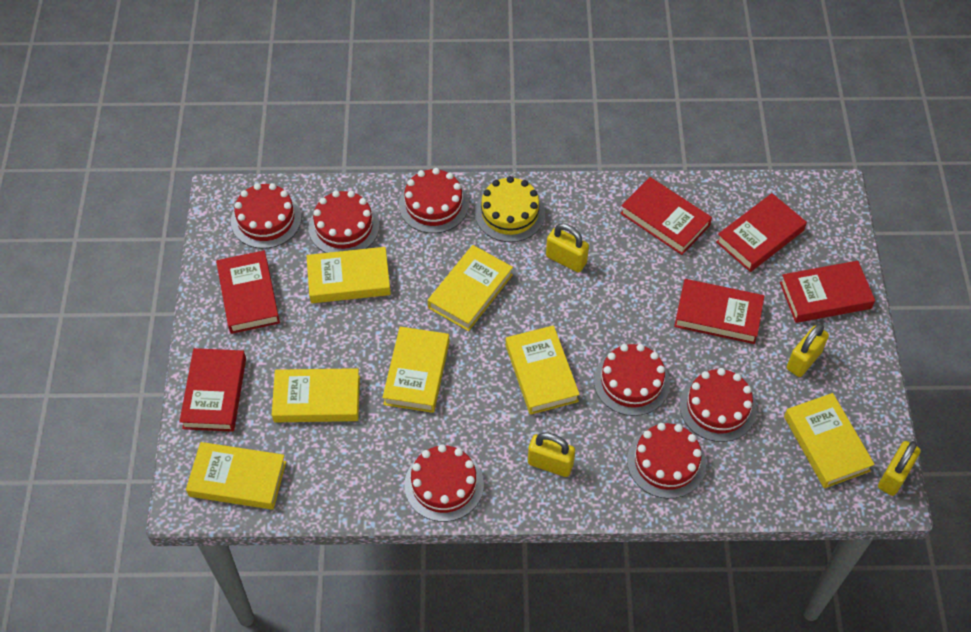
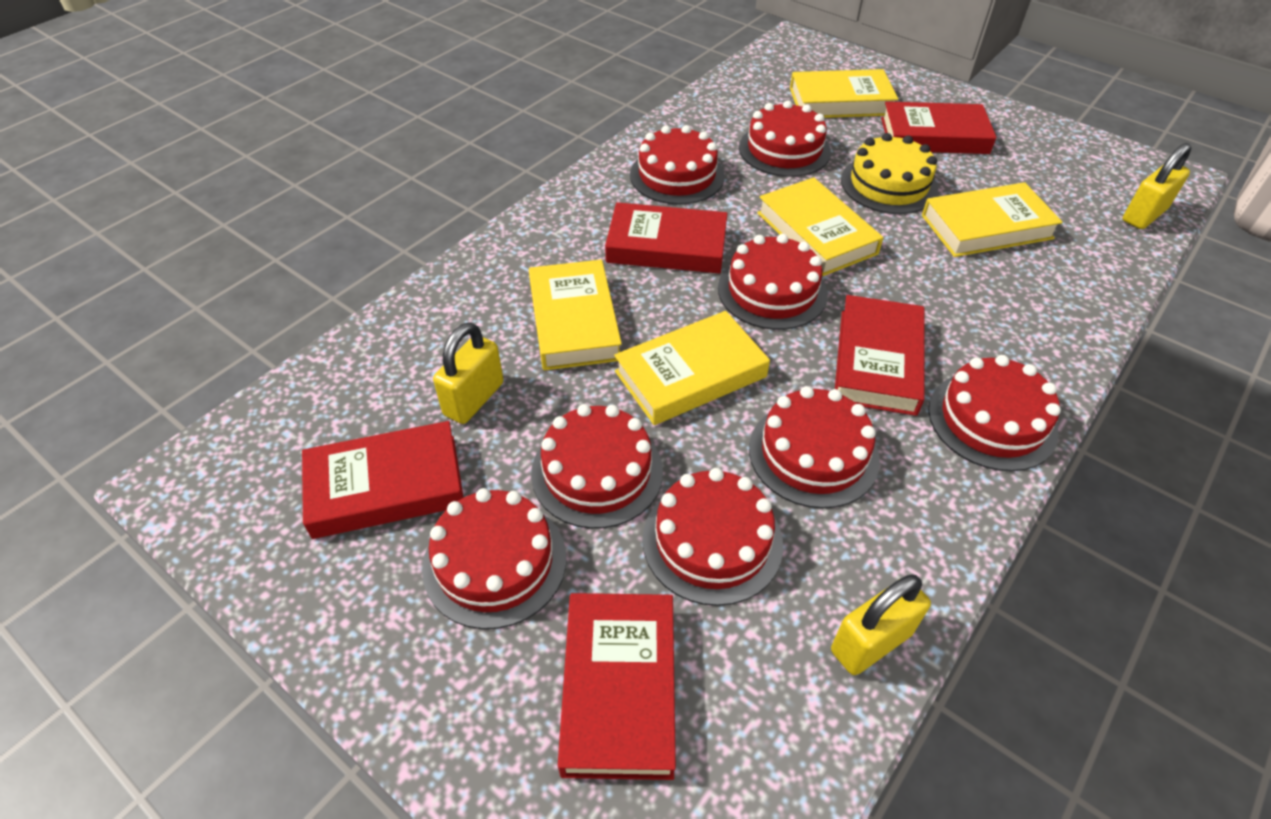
red book: 6 -> 5
red cake: 7 -> 8
yellow book: 7 -> 5
yellow padlock: 4 -> 3

